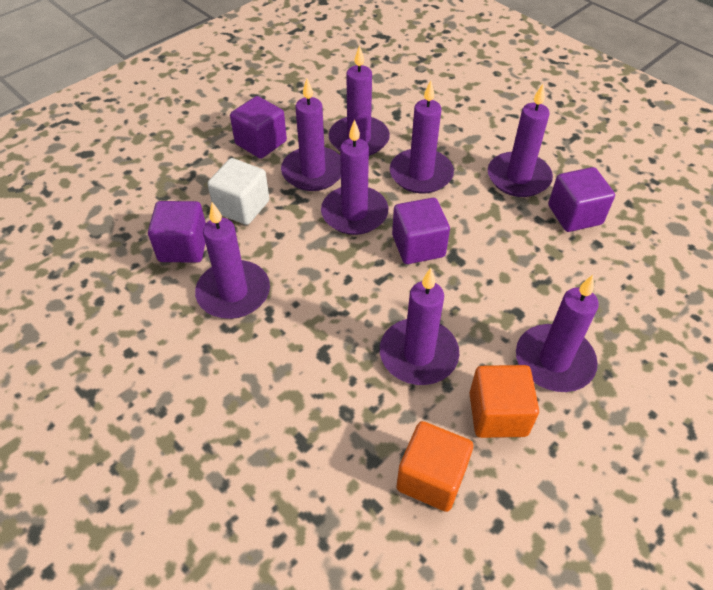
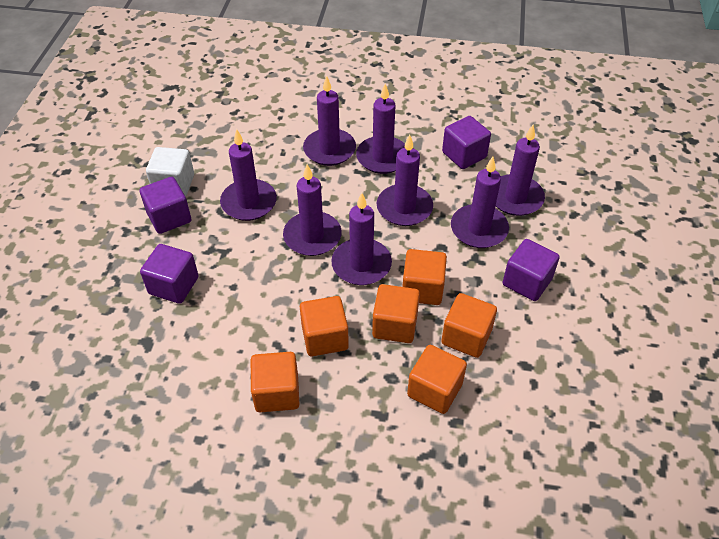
orange cube: 2 -> 6

